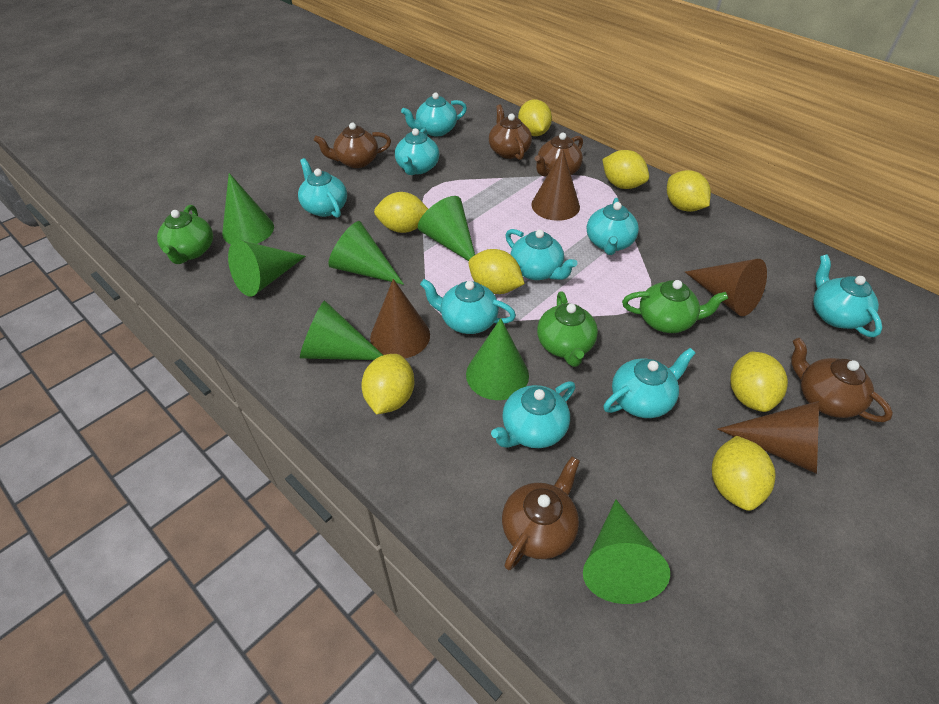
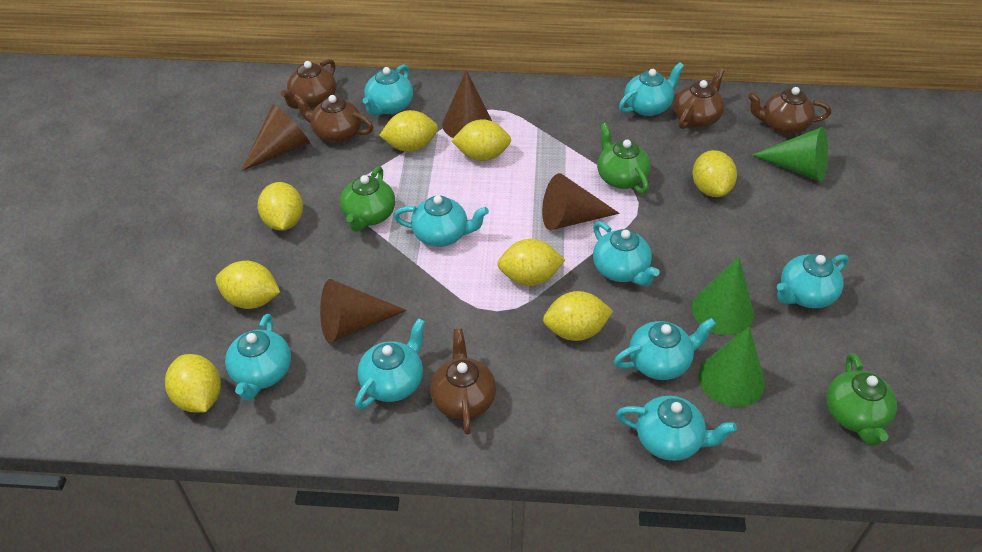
green cone: 7 -> 3

